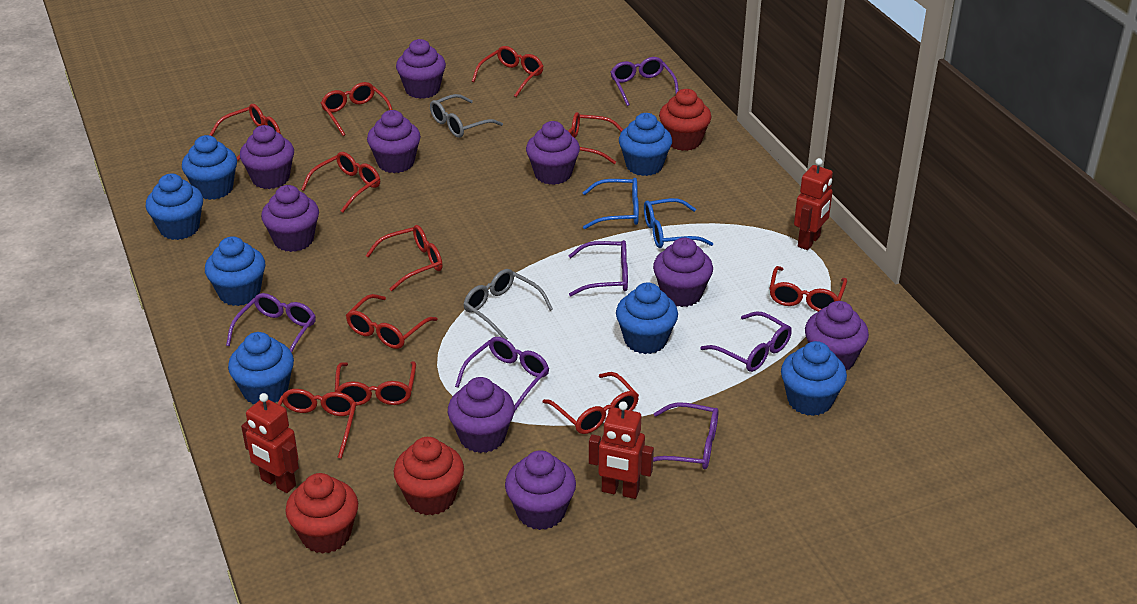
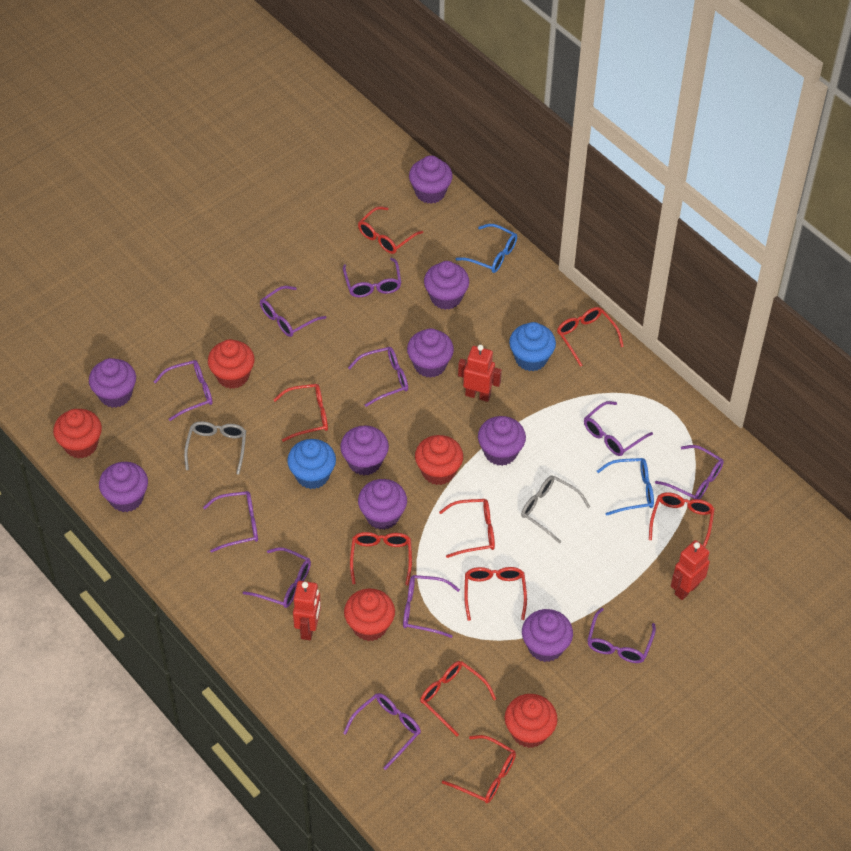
blue cupcake: 7 -> 2
purple glasses: 6 -> 11
red cupcake: 3 -> 5
red glasses: 11 -> 9

